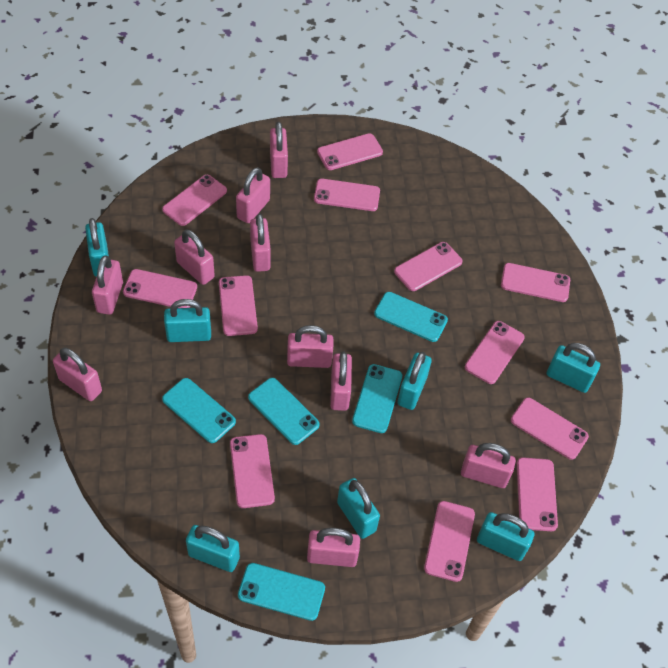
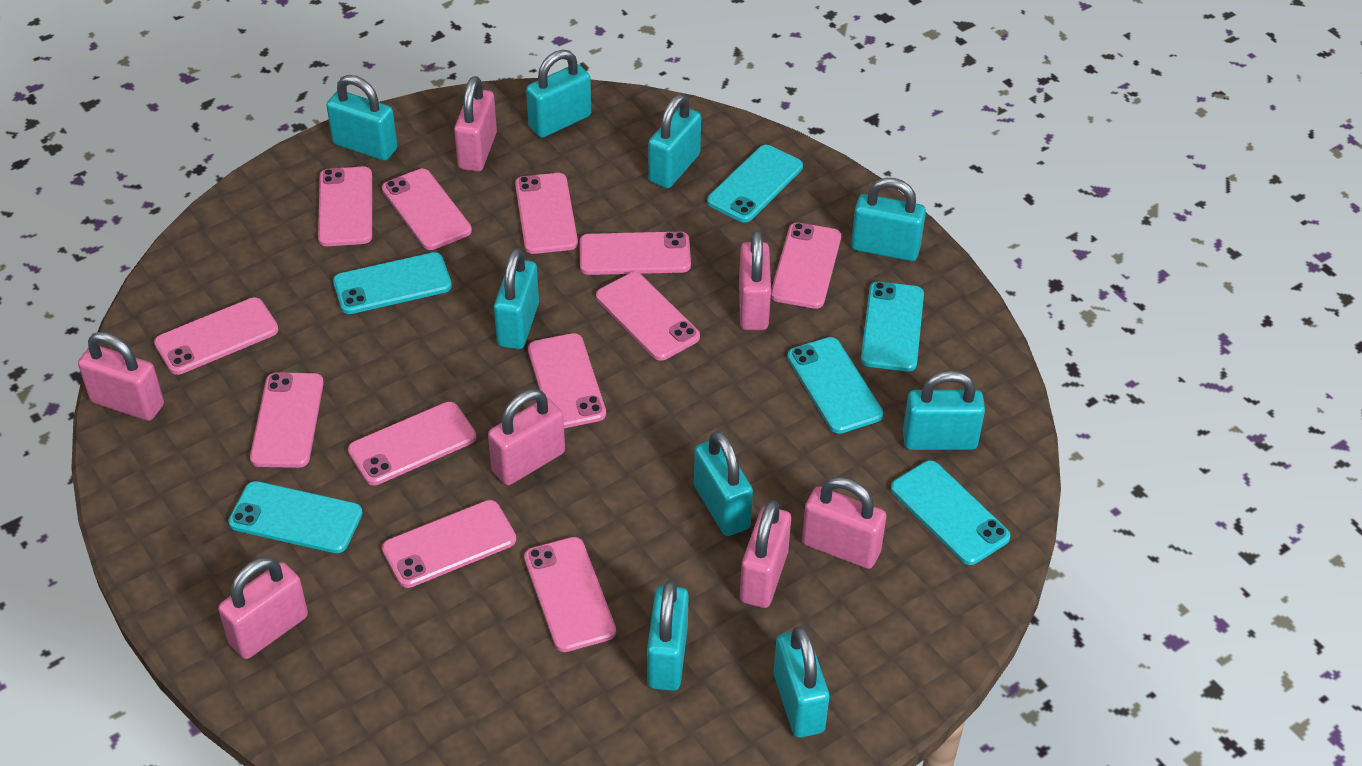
pink padlock: 10 -> 7
turquoise padlock: 7 -> 9
turquoise phone: 5 -> 6

